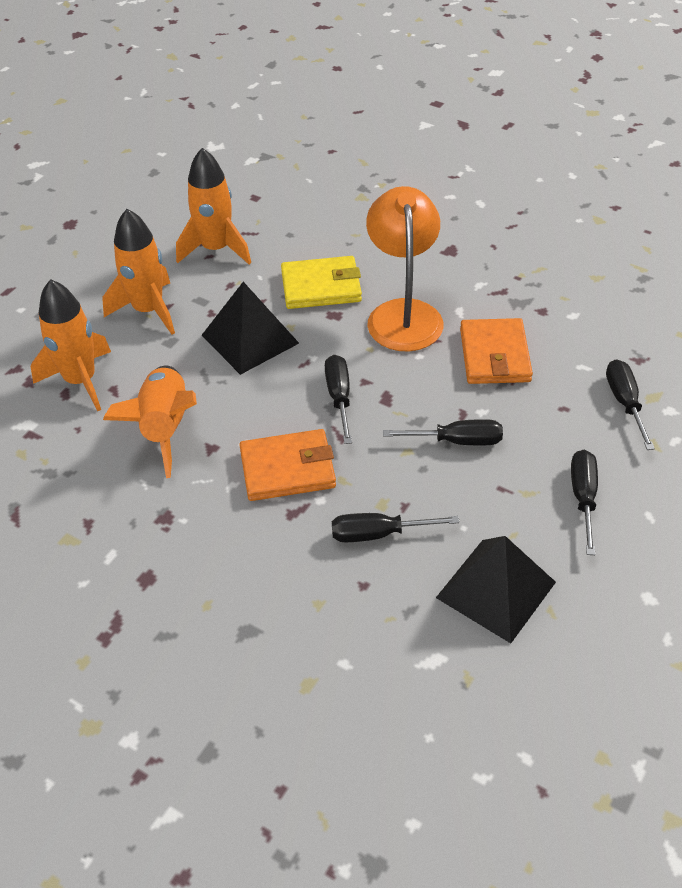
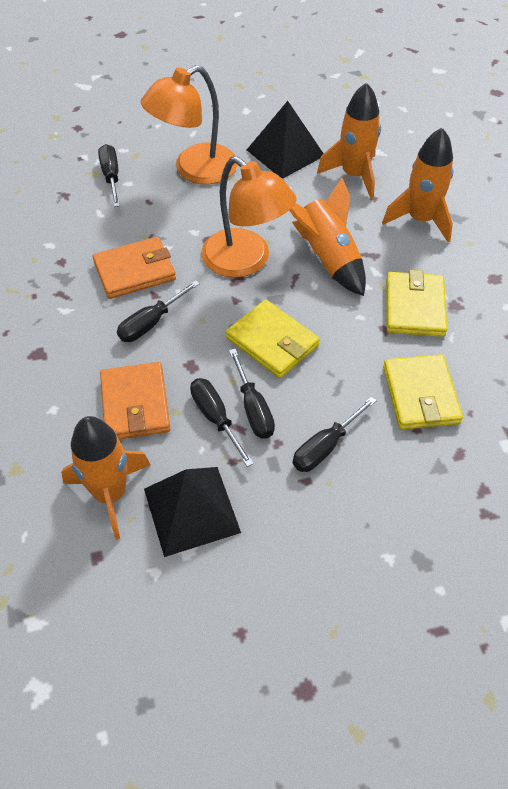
orange lamp: 1 -> 2
yellow wallet: 1 -> 3

